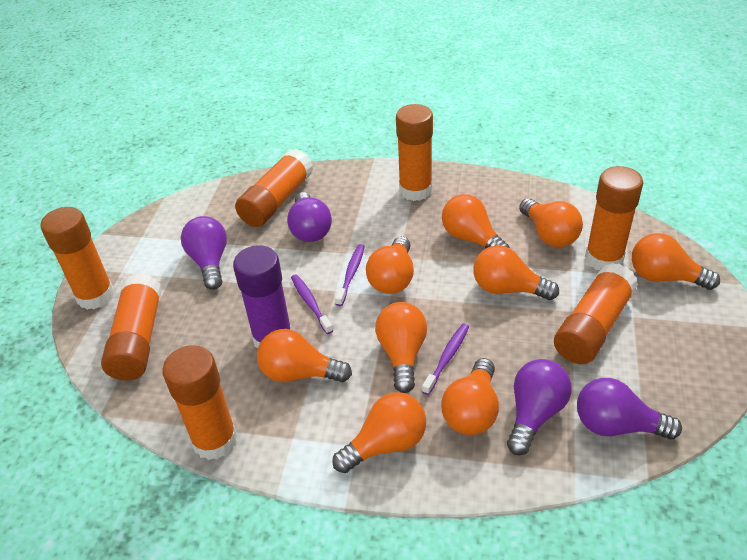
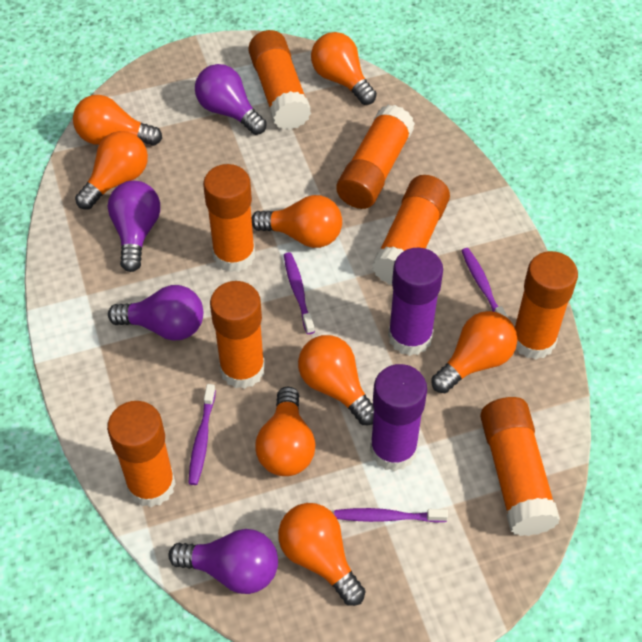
orange glue stick: 7 -> 8
orange light bulb: 9 -> 8
purple glue stick: 1 -> 2
purple toothbrush: 3 -> 4

